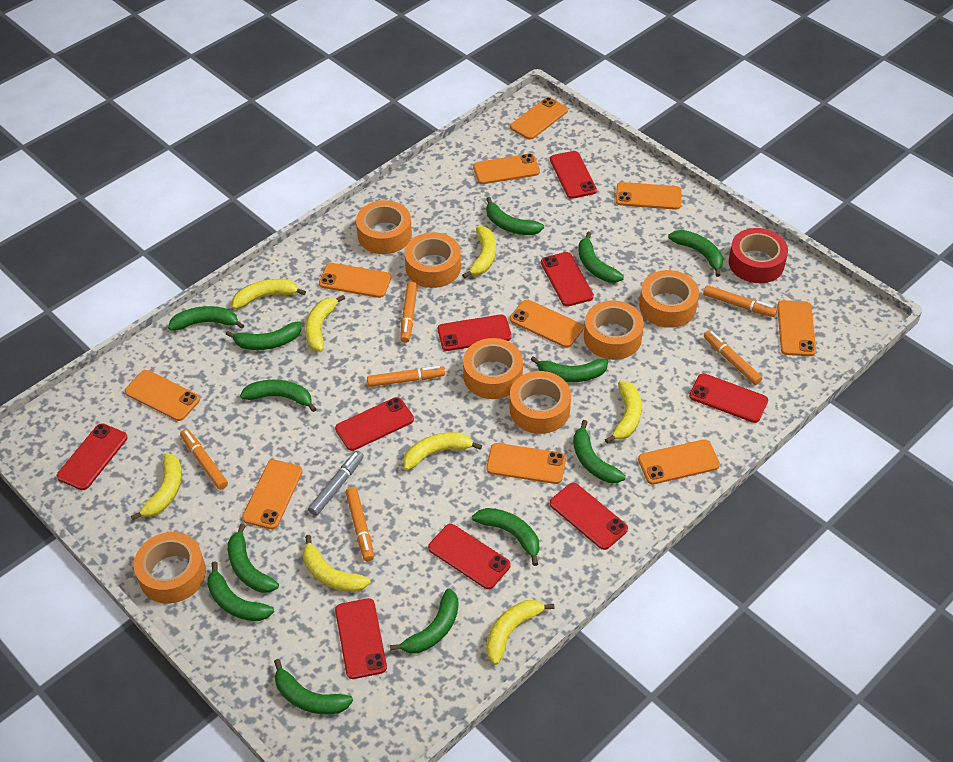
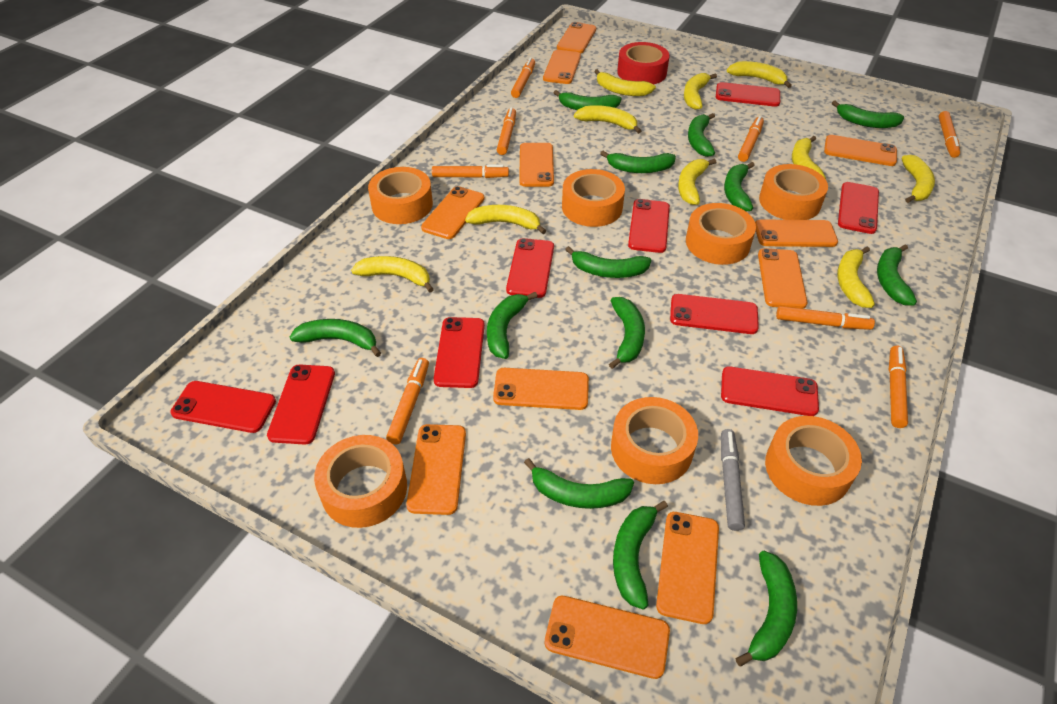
orange marker: 6 -> 8
orange phone: 10 -> 11
yellow banana: 8 -> 10

